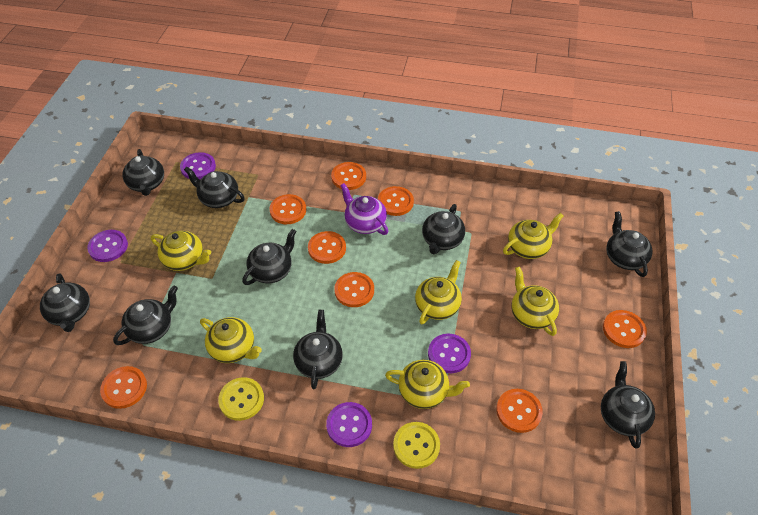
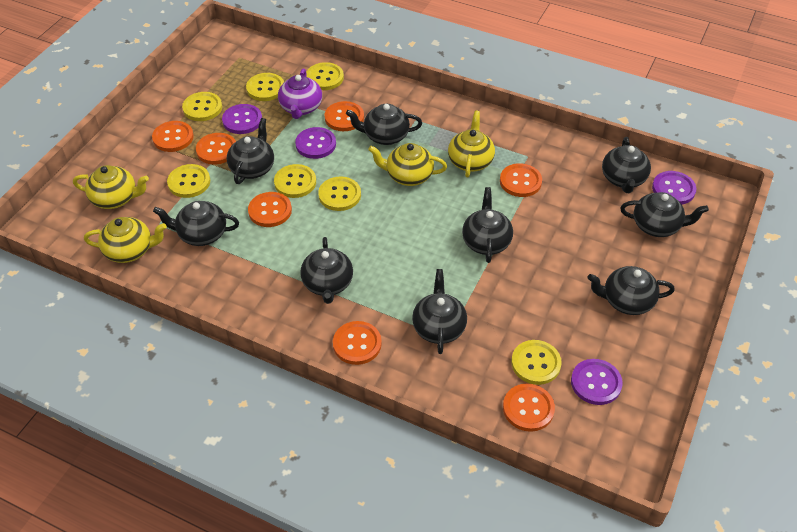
orange button: 8 -> 7
yellow button: 2 -> 7
yellow teapot: 6 -> 4

